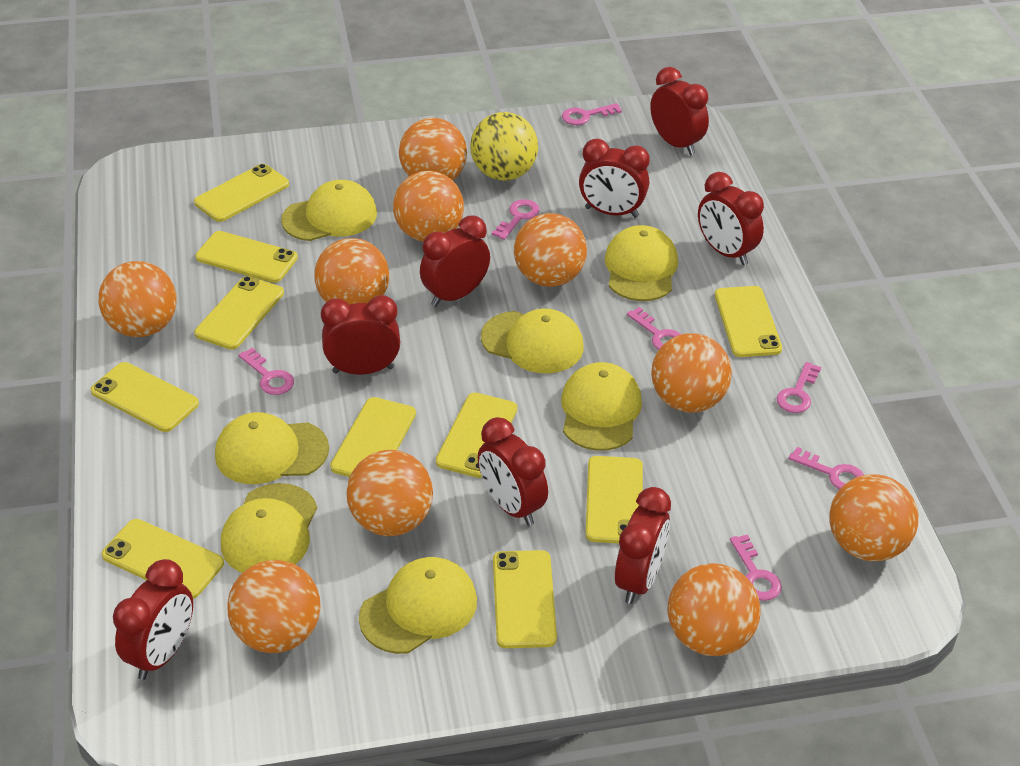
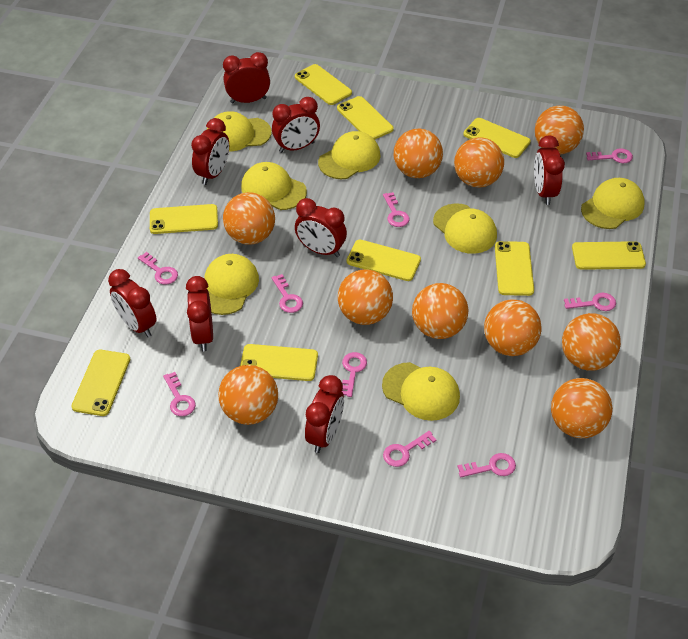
pink key: 7 -> 9
yellow ball: 1 -> 0
yellow phone: 10 -> 9

